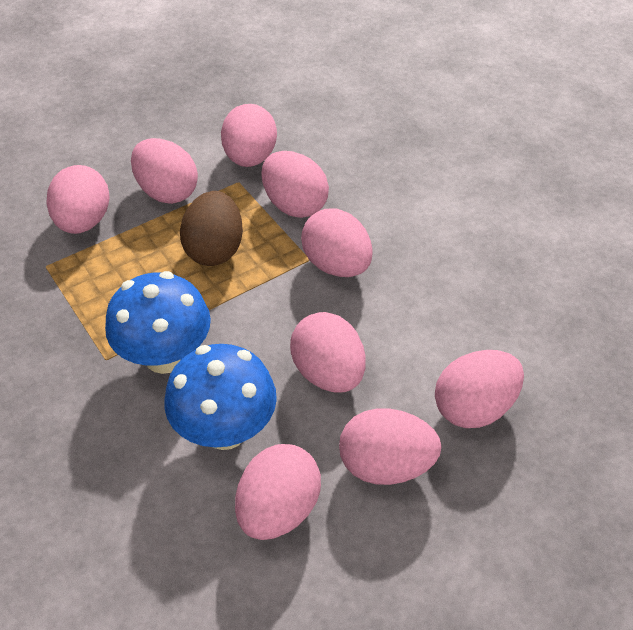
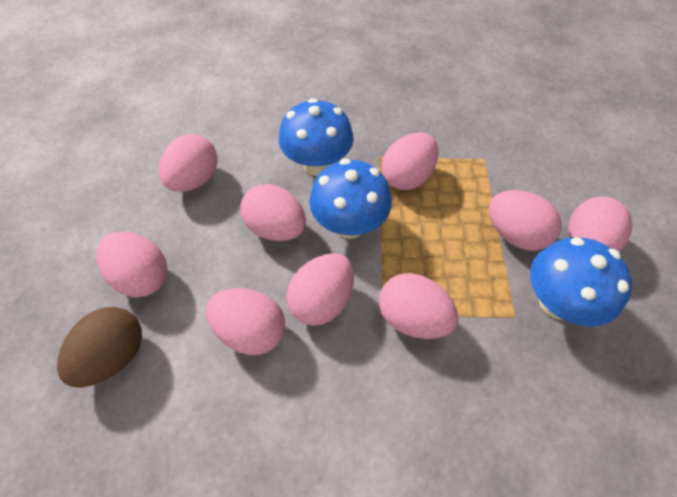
blue mushroom: 2 -> 3

